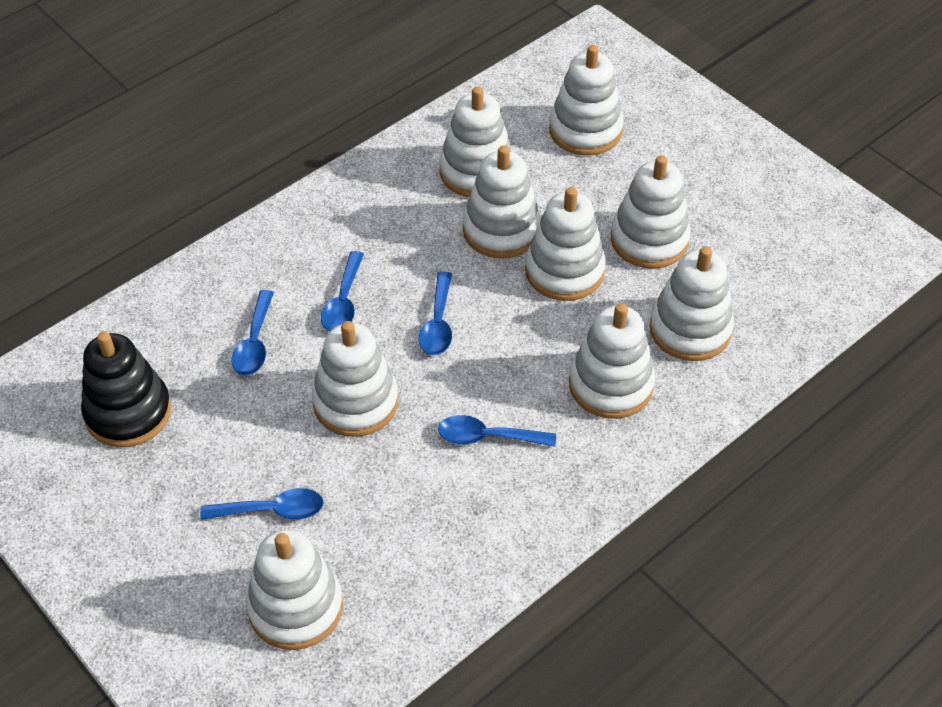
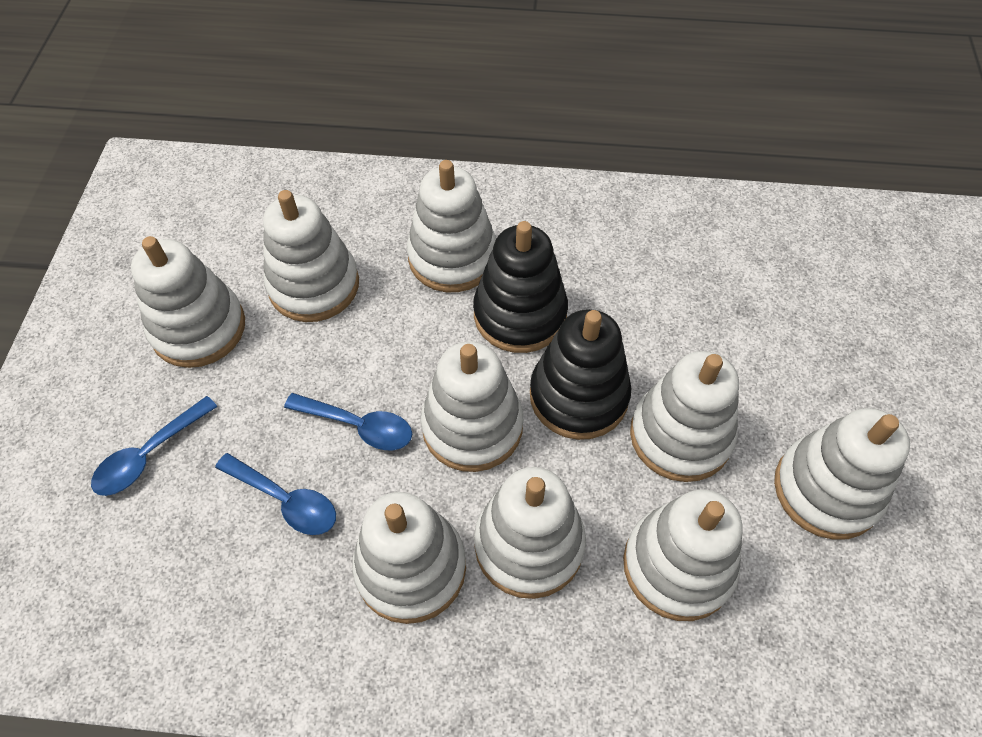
black stacking toy: 1 -> 2
blue spoon: 5 -> 3

